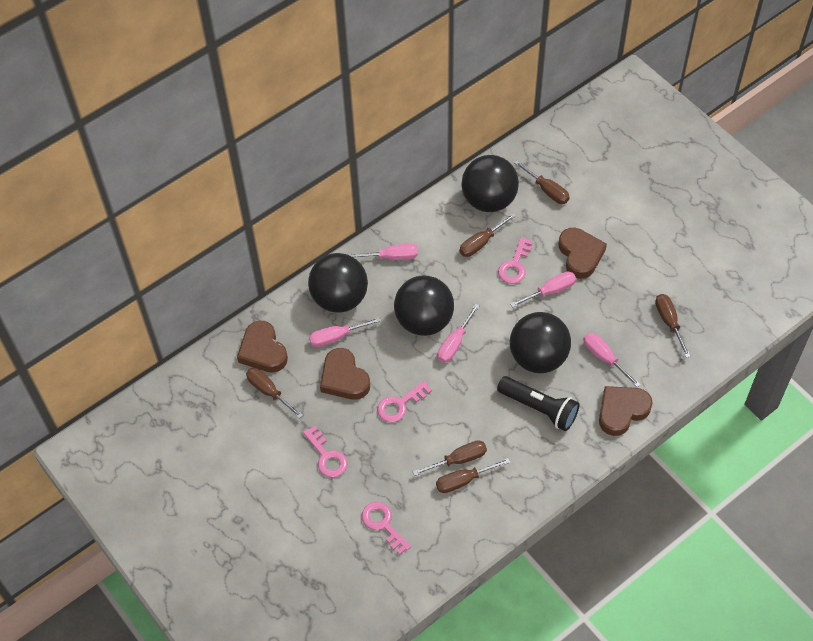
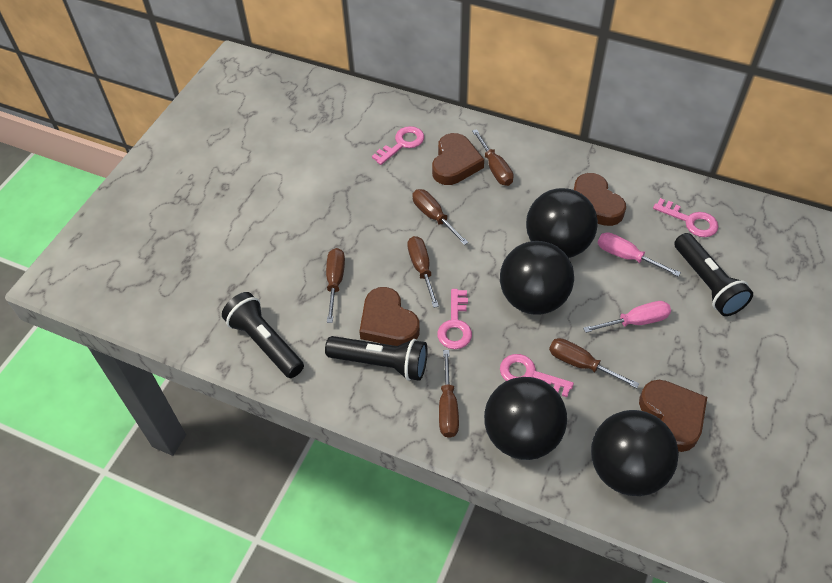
black flashlight: 1 -> 3
pink screwdriver: 5 -> 2

